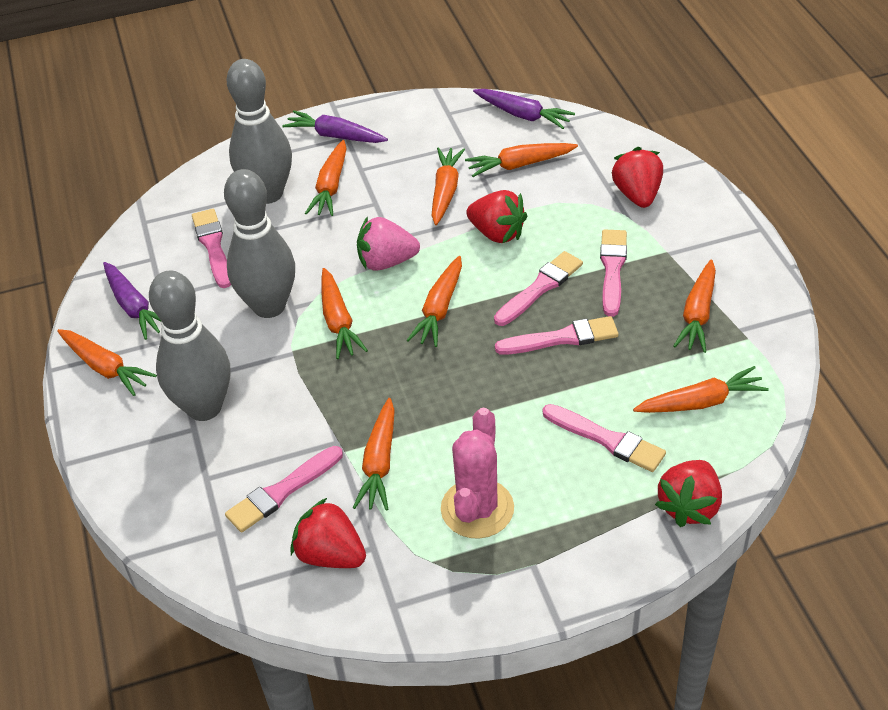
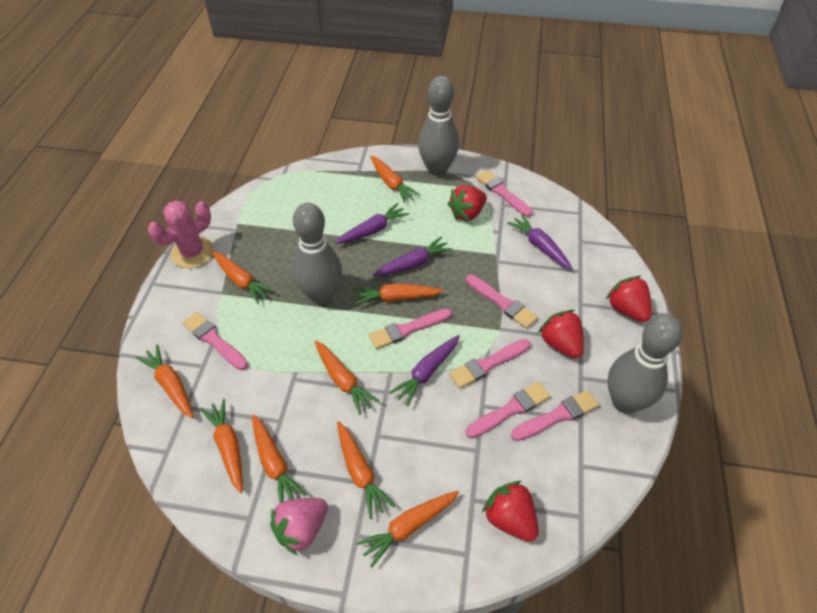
pink brush: 6 -> 7
purple carrot: 3 -> 4

